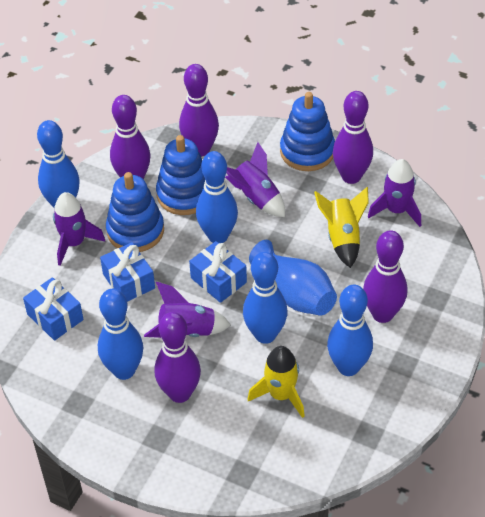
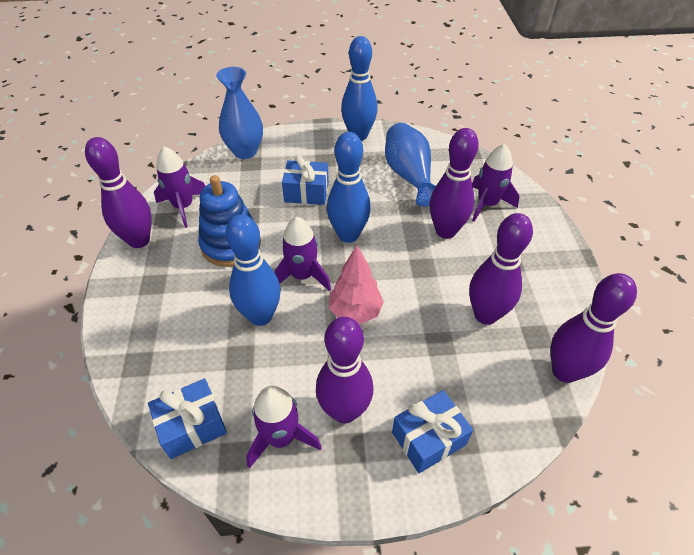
blue bowling pin: 5 -> 3
blue stacking toy: 3 -> 1
blue vase: 1 -> 2
pink tree: 0 -> 1
yellow rocket: 2 -> 0

